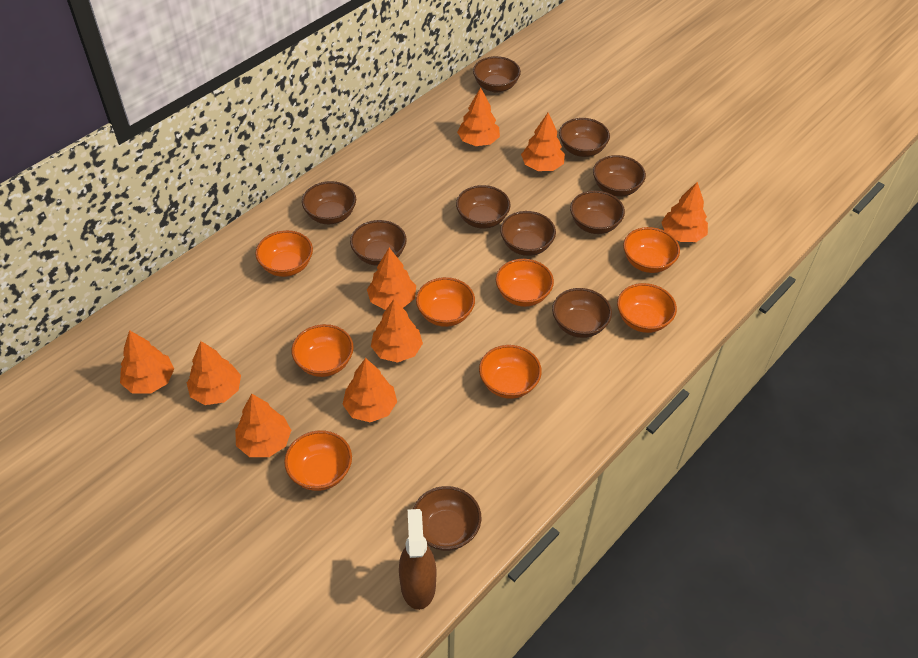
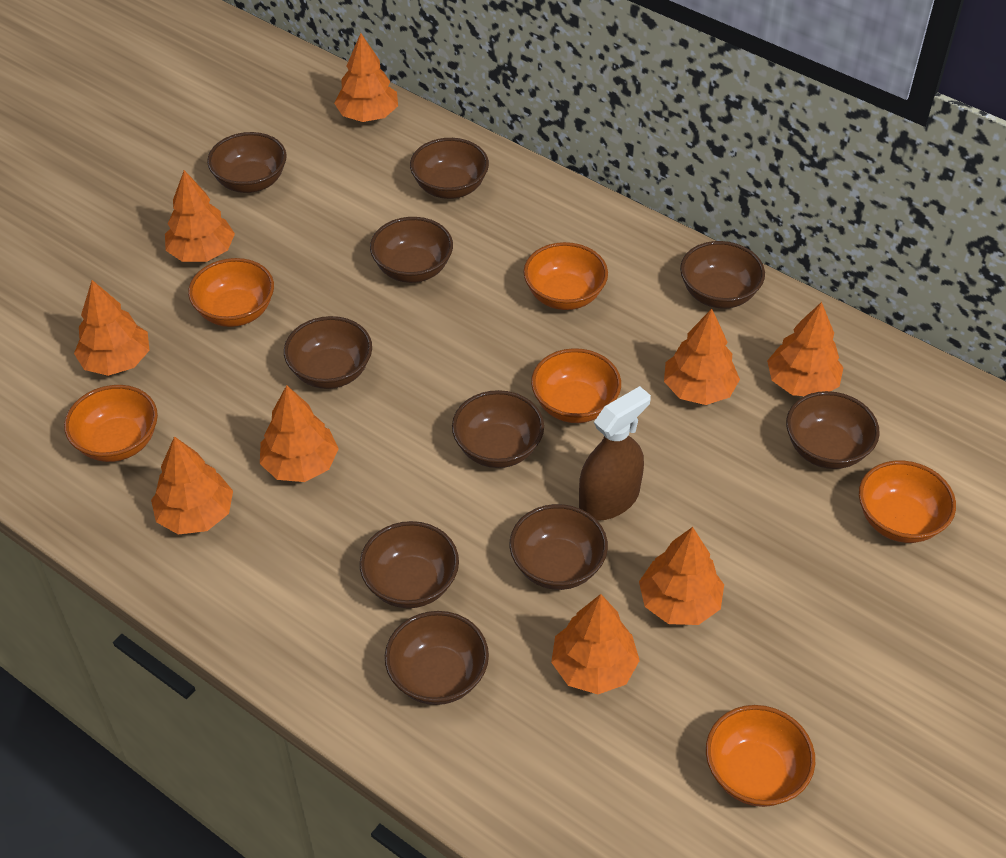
orange bowl: 8 -> 6

